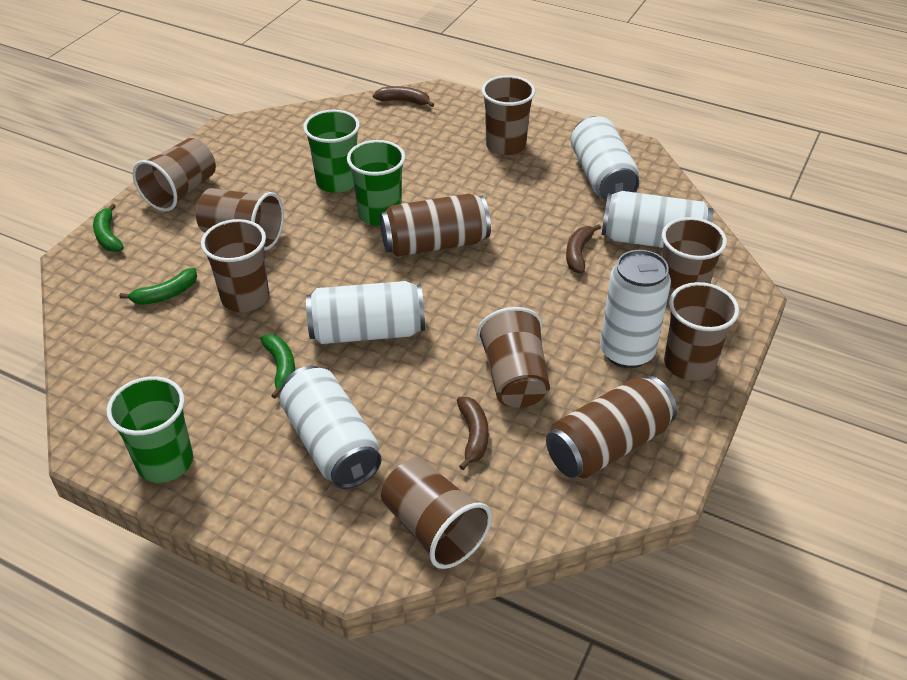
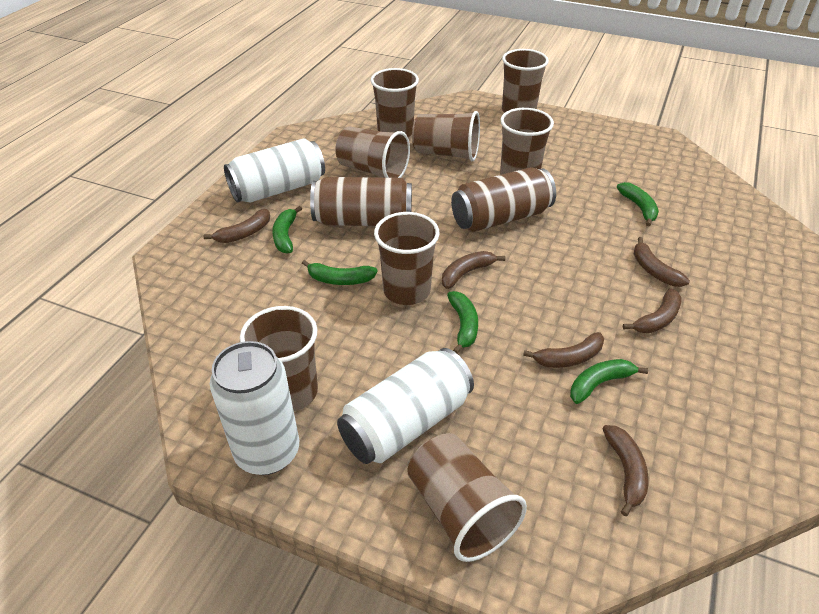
brown banana: 3 -> 6
green banana: 3 -> 5
green cup: 3 -> 0
white can: 5 -> 3

